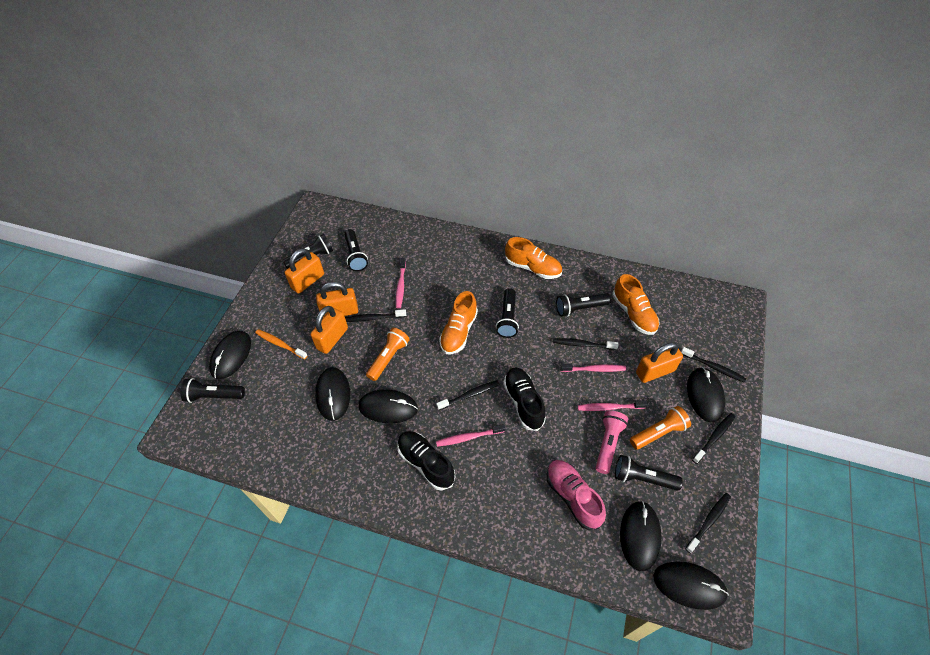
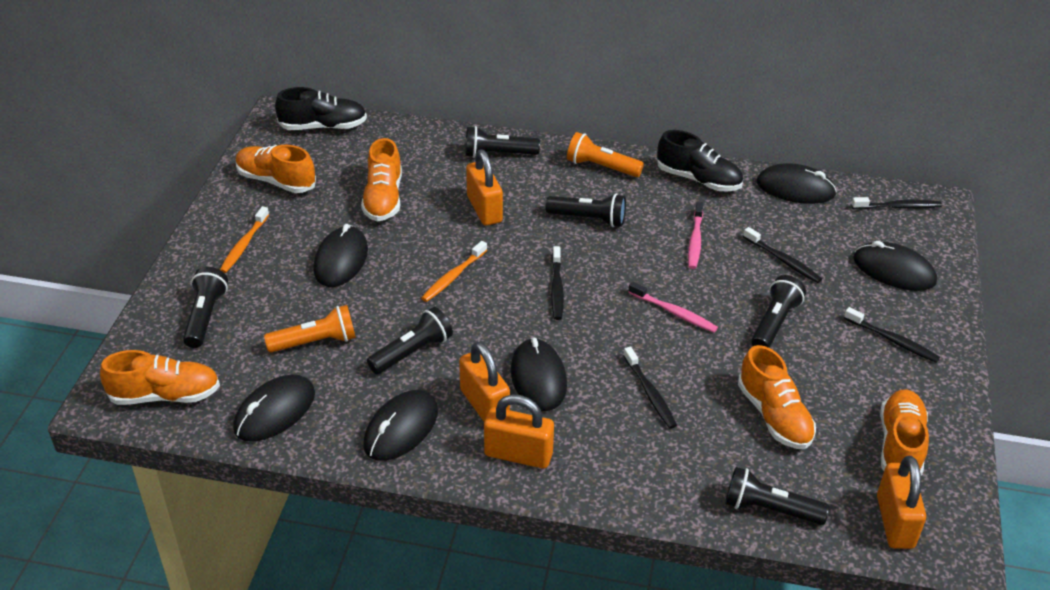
black toothbrush: 6 -> 5
orange shoe: 3 -> 5
orange toothbrush: 1 -> 2
pink flashlight: 1 -> 0
pink shoe: 1 -> 0
pink toothbrush: 4 -> 2

